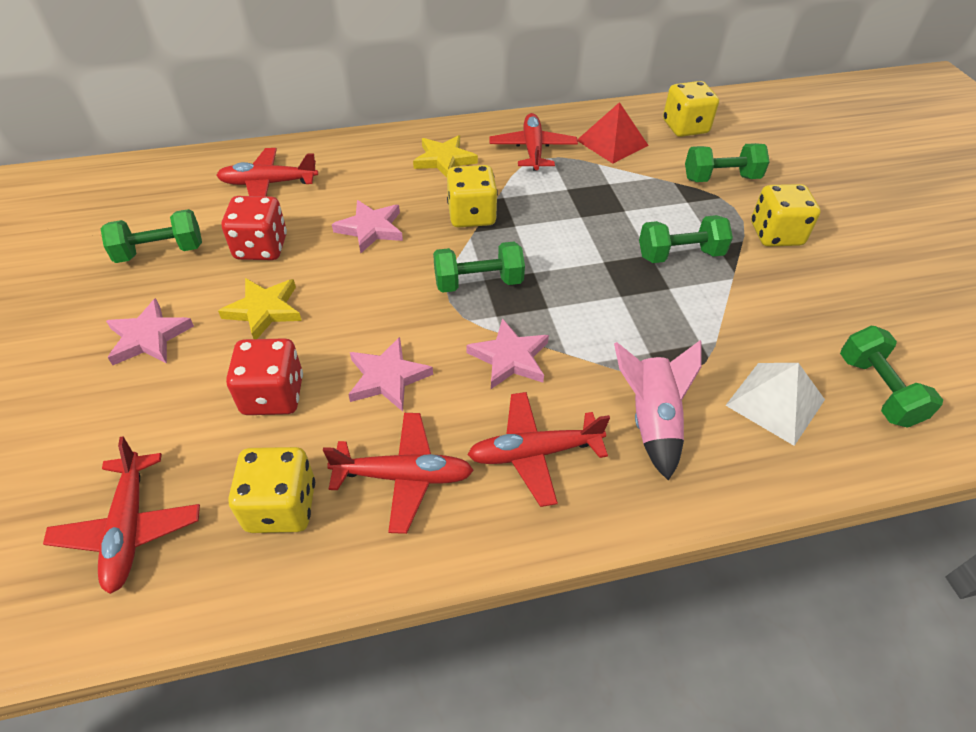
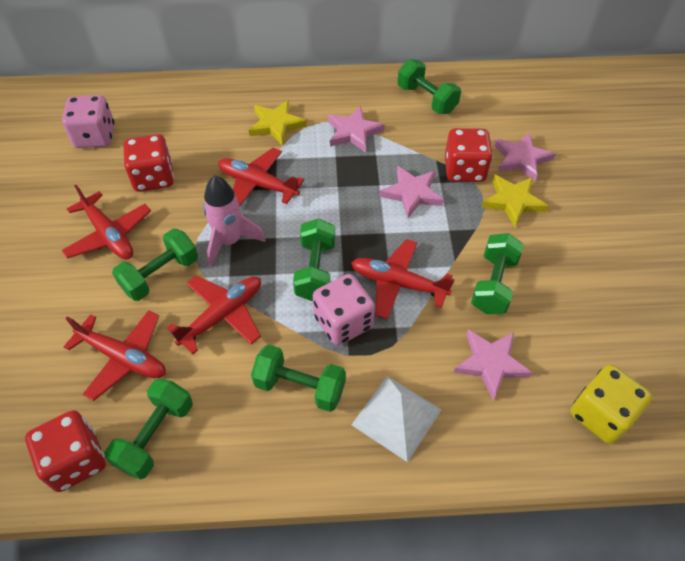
green dumbbell: 5 -> 6
pink dice: 0 -> 2
red dice: 2 -> 3
red pyramid: 1 -> 0
yellow dice: 4 -> 1

